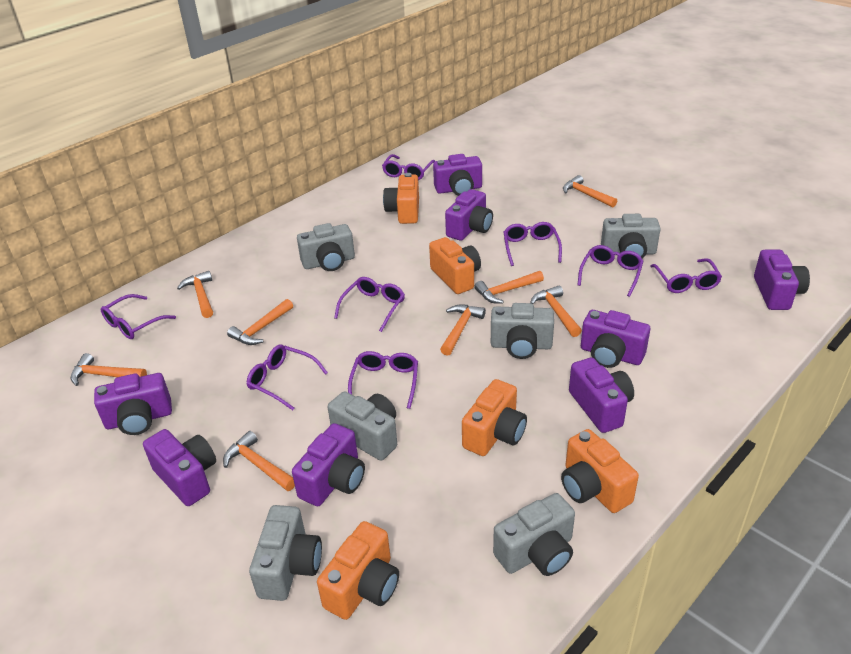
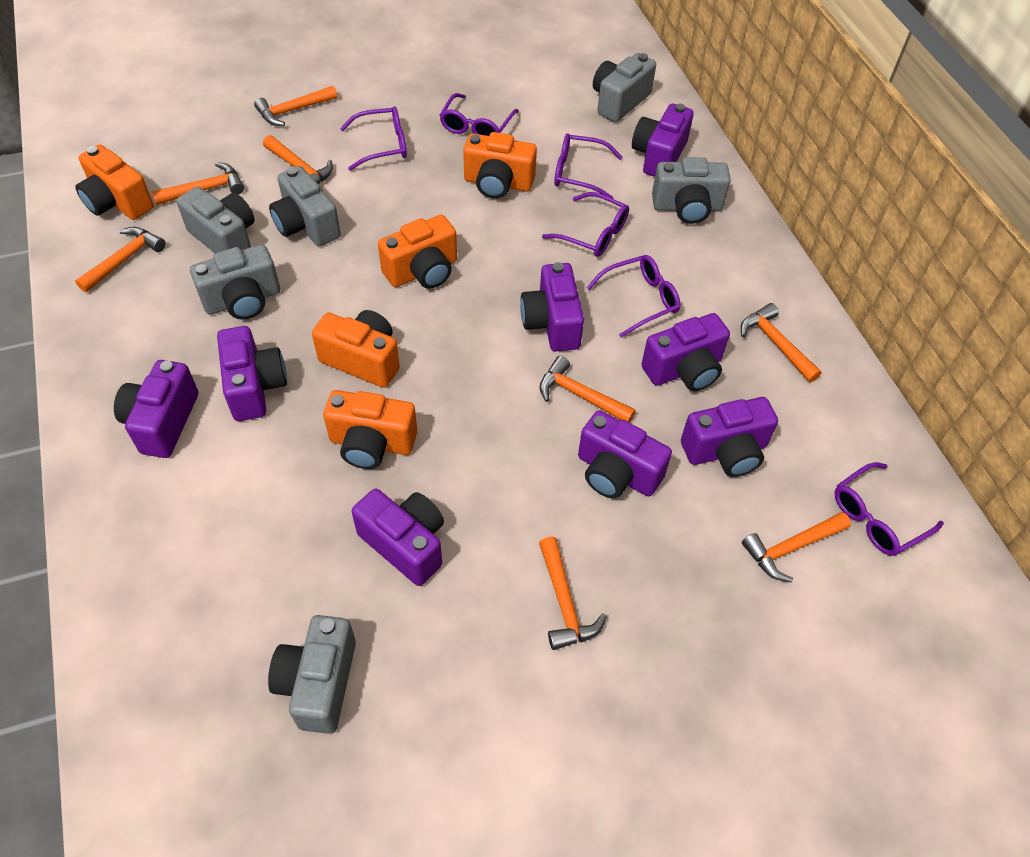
purple glasses: 8 -> 6

